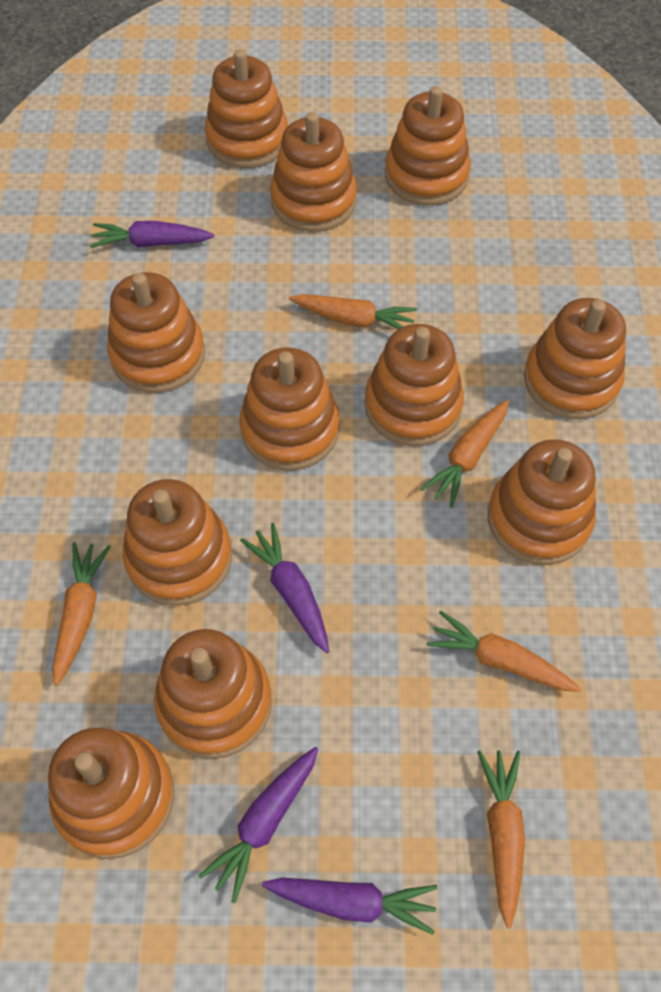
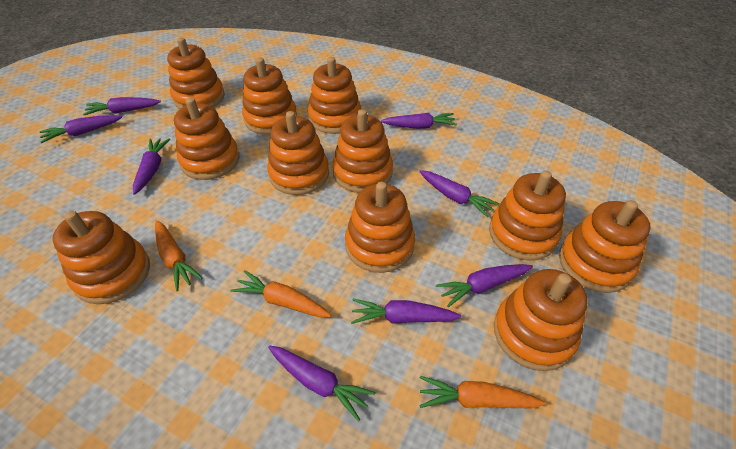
orange carrot: 5 -> 3
purple carrot: 4 -> 8

